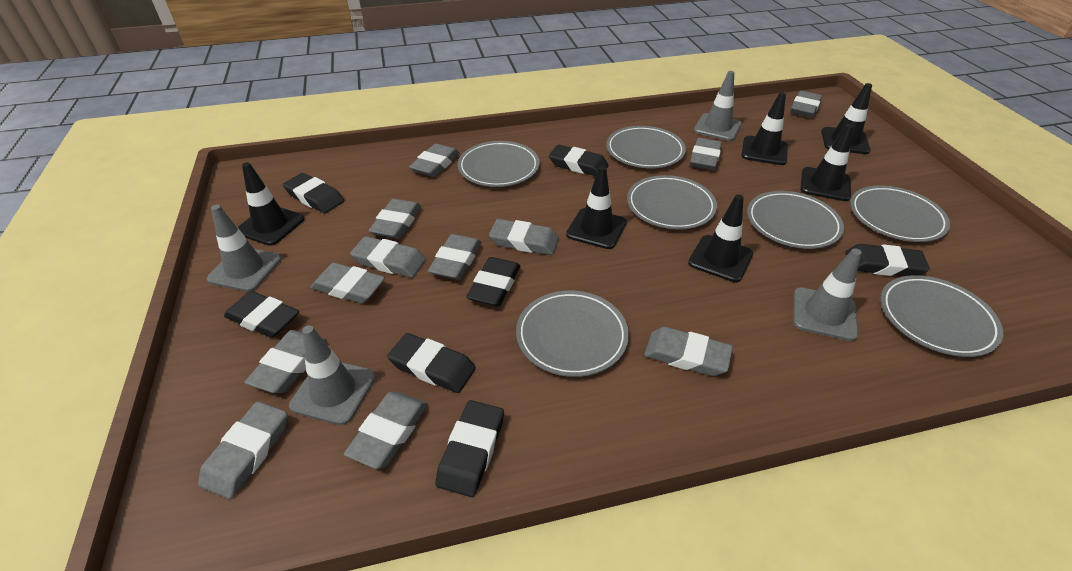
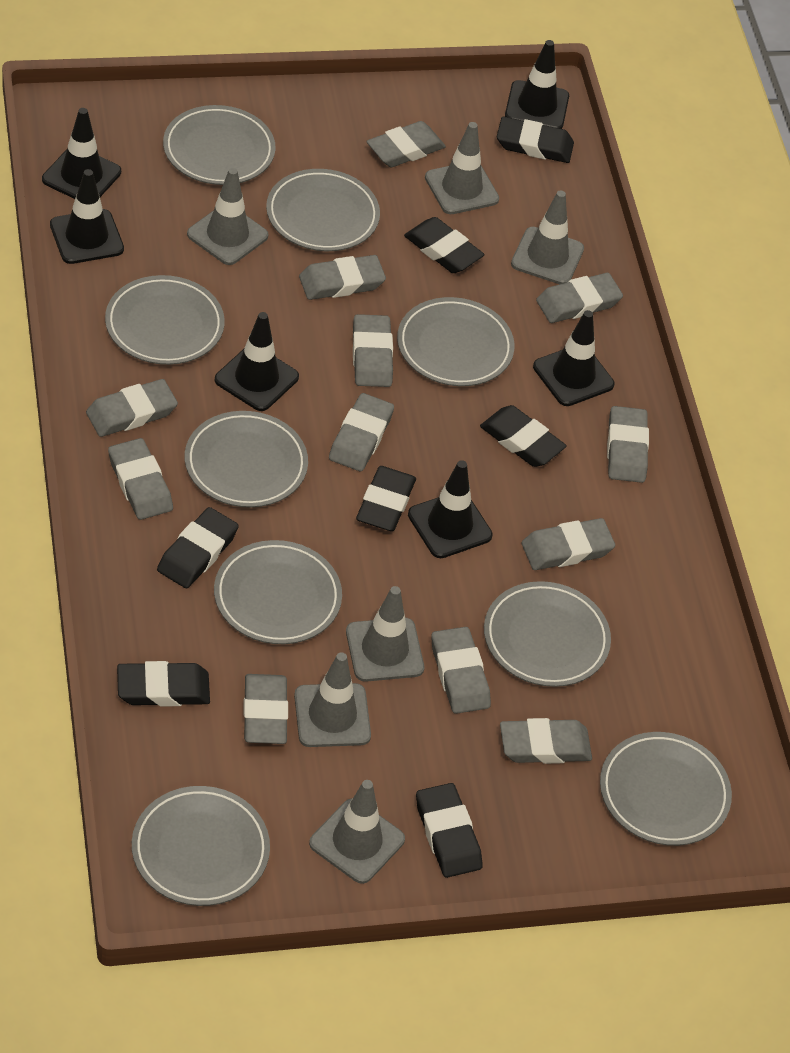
grey plate: 7 -> 9
grey traffic cone: 4 -> 6

